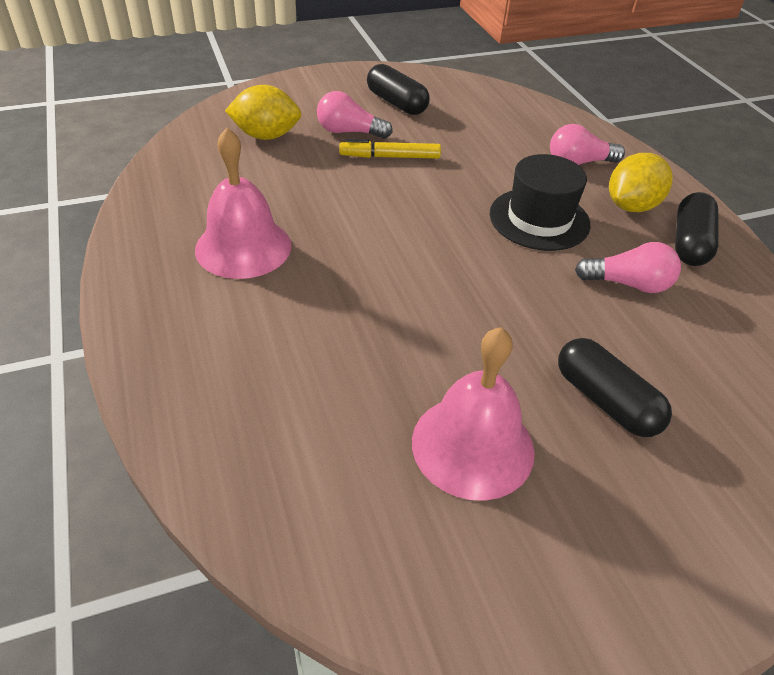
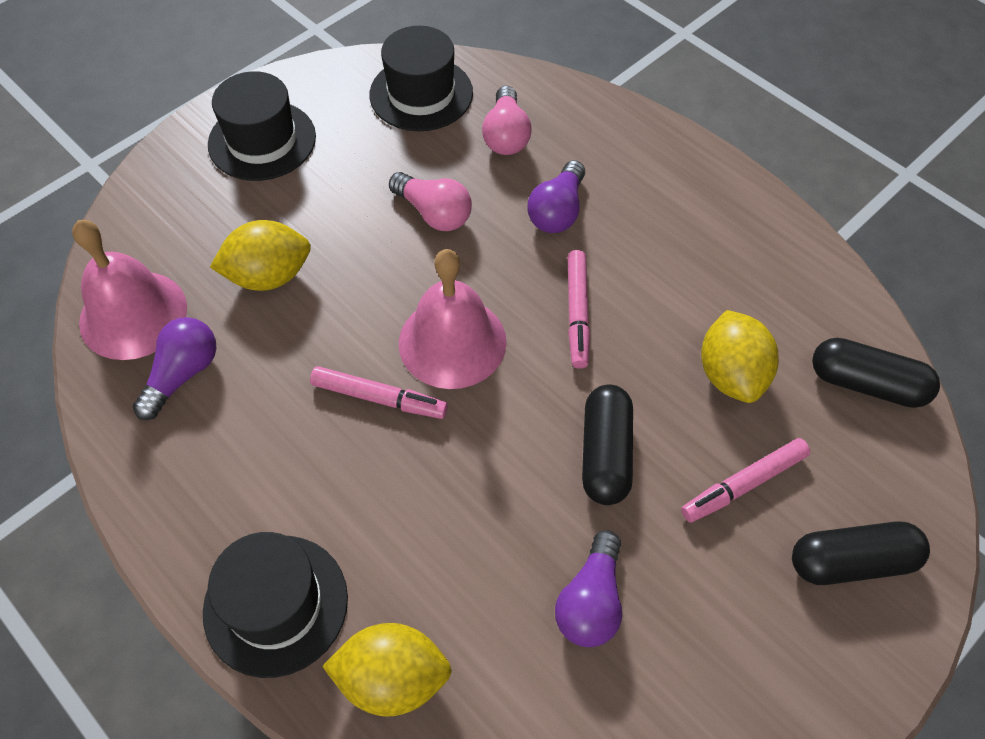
black hat: 1 -> 3
pink light bulb: 3 -> 2
pink marker: 0 -> 3
purple light bulb: 0 -> 3
yellow lemon: 2 -> 3
yellow marker: 1 -> 0

